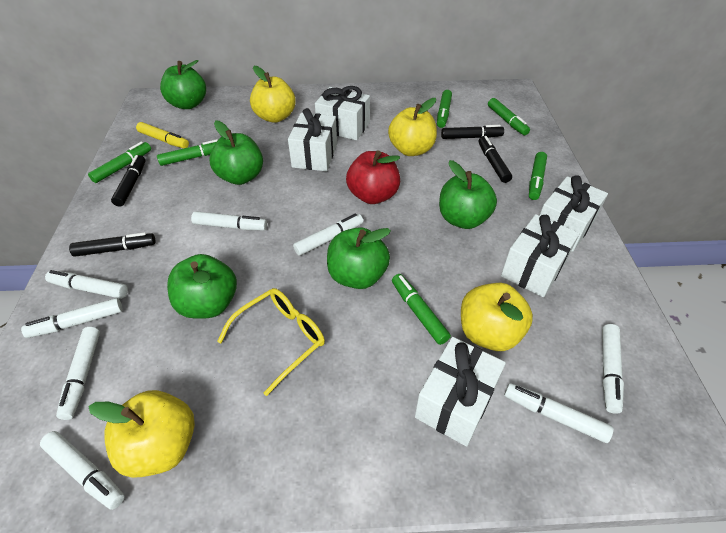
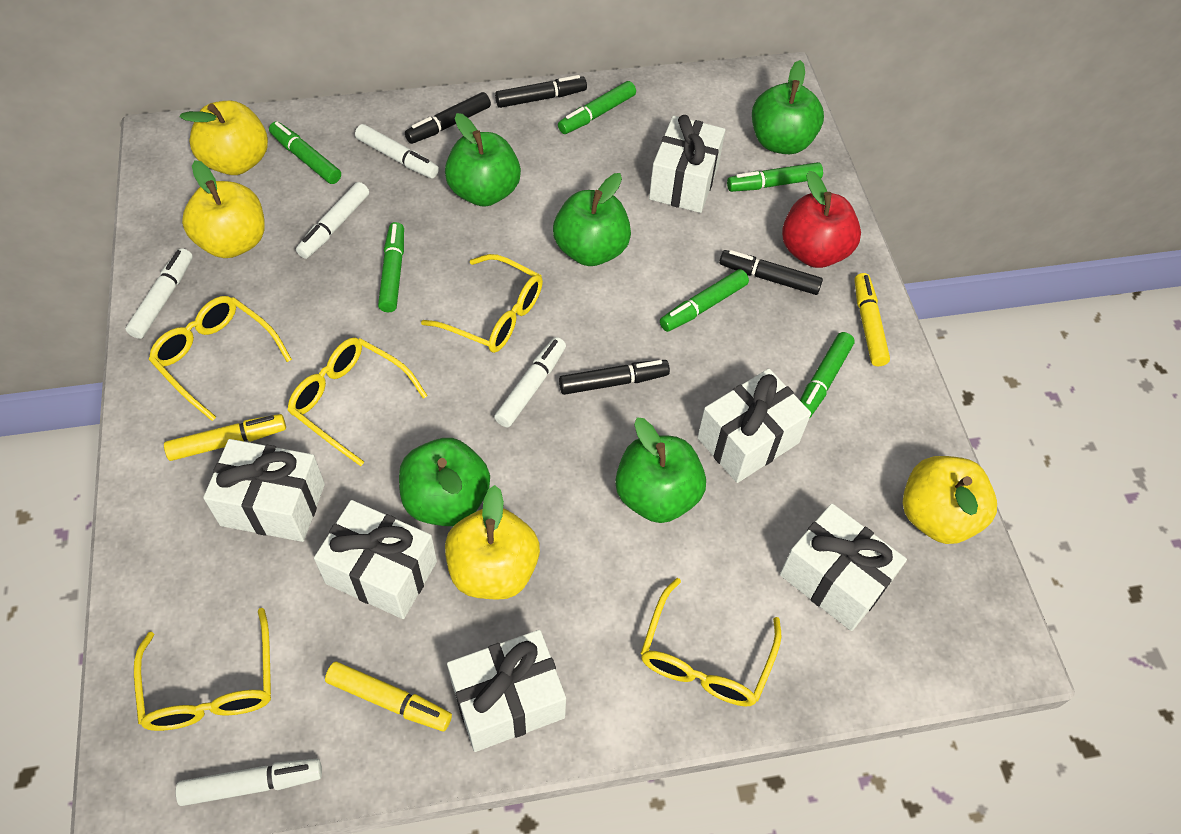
white gift: 5 -> 6
white marker: 8 -> 5
yellow glasses: 1 -> 5
yellow marker: 1 -> 3

